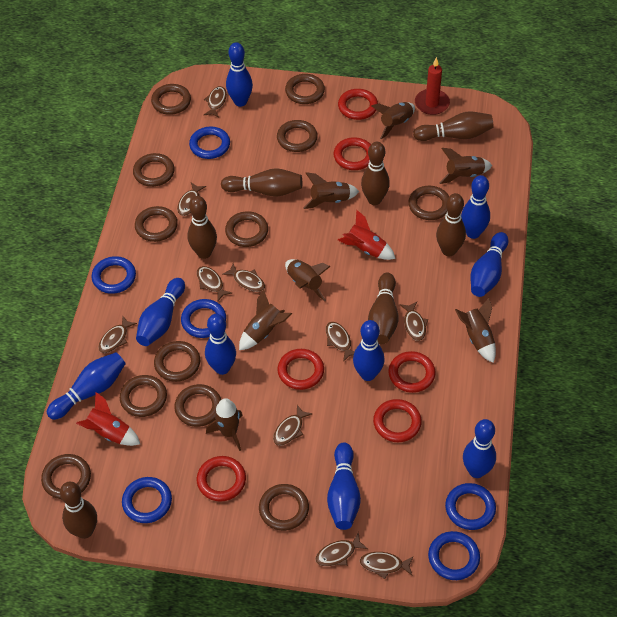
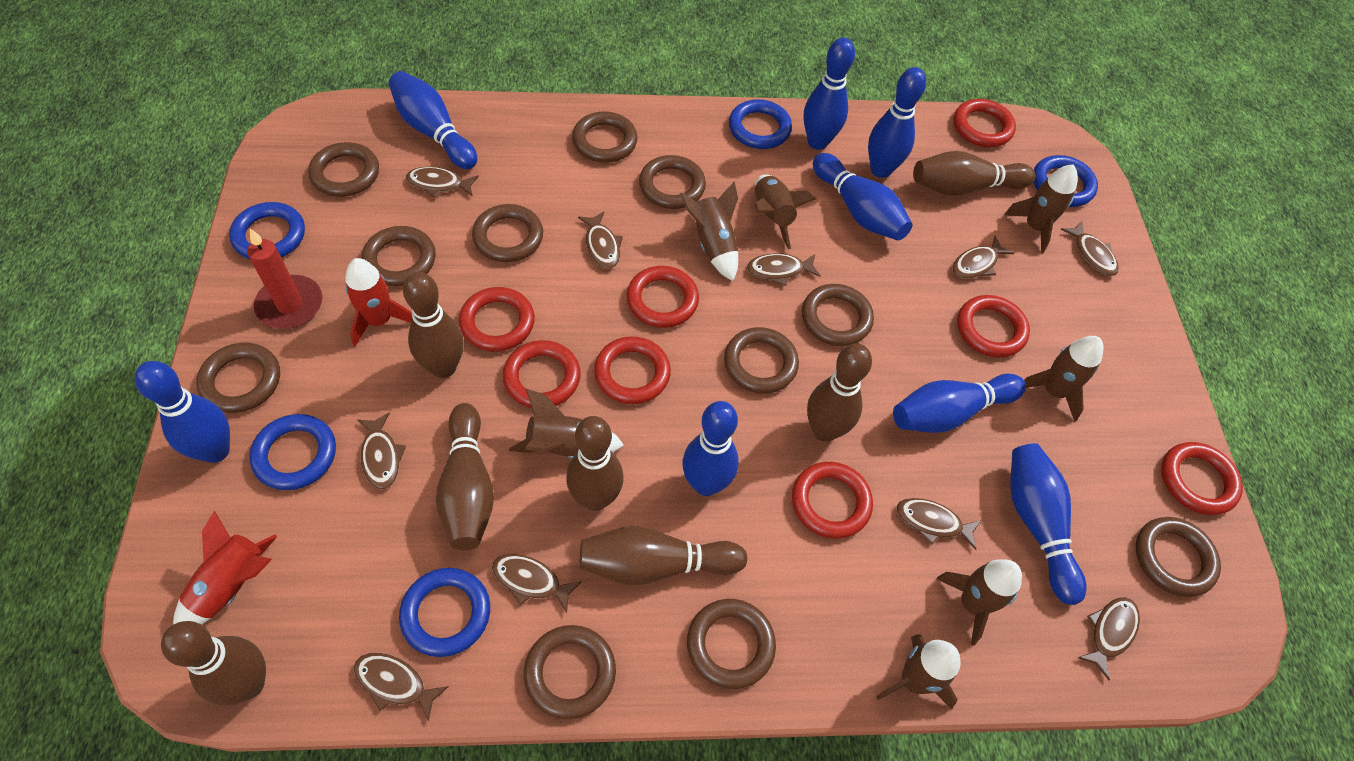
blue bowling pin: 9 -> 8
blue ring: 6 -> 5
brown ring: 12 -> 11
red ring: 6 -> 8

